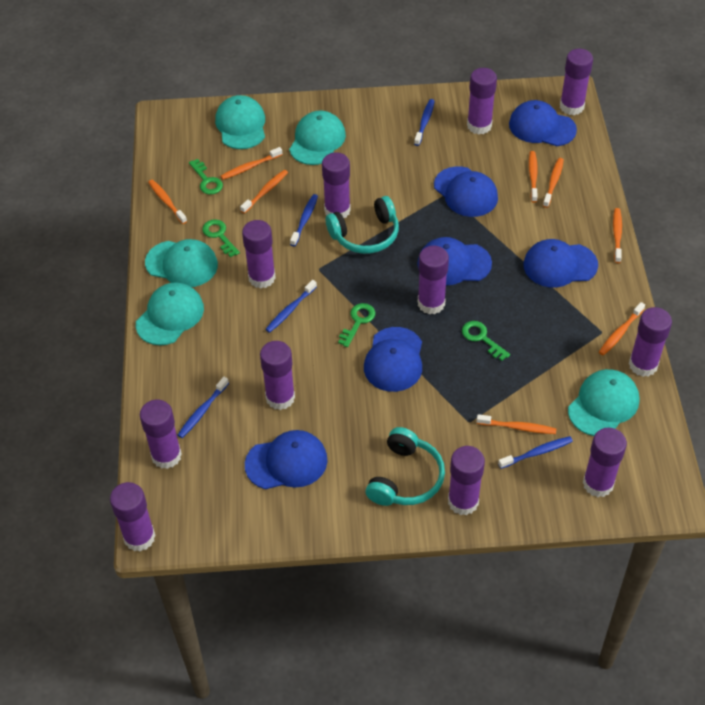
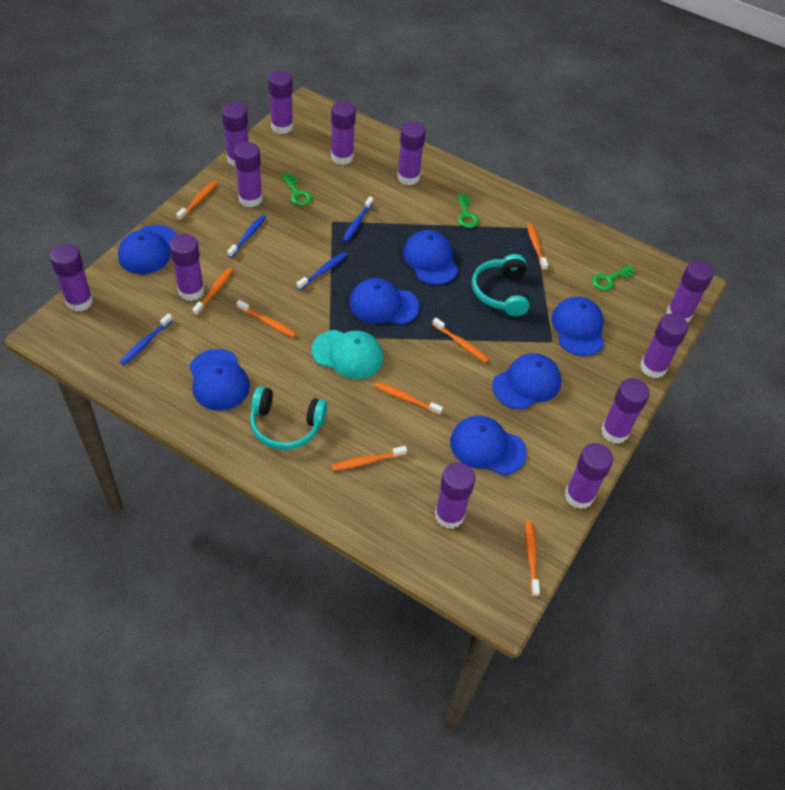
blue cap: 6 -> 7
blue toothbrush: 5 -> 4
green key: 4 -> 3
purple glue stick: 11 -> 12
turquoise cap: 5 -> 1

